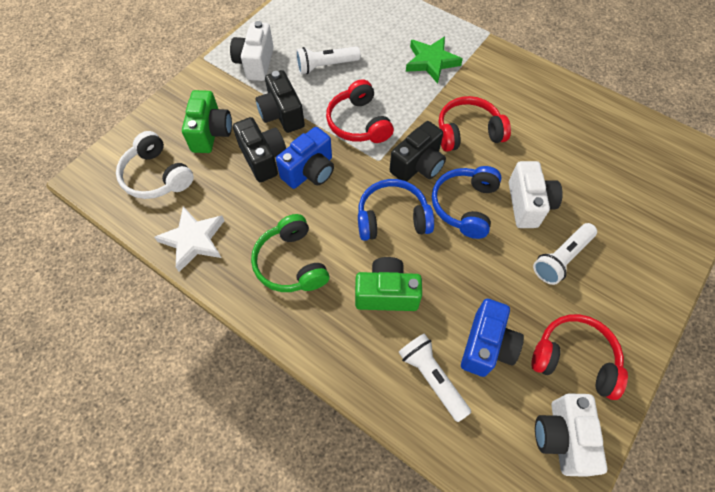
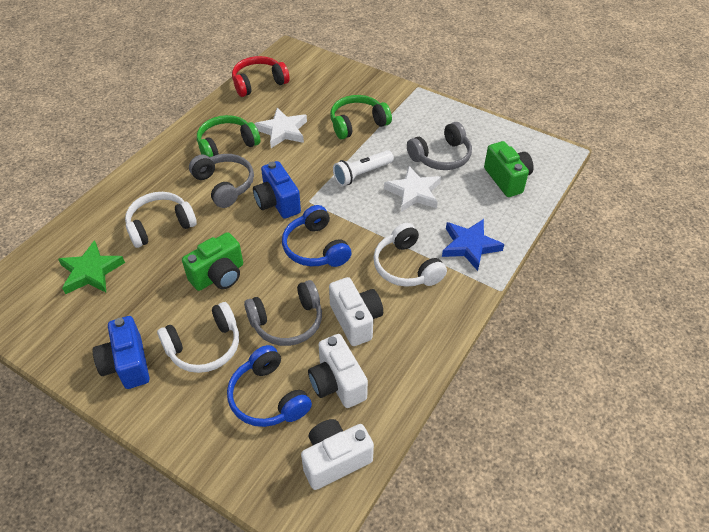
black camera: 3 -> 0
blue star: 0 -> 1
green headphones: 1 -> 2
grey headphones: 0 -> 3
red headphones: 3 -> 1
white flashlight: 3 -> 1
white headphones: 1 -> 3
white star: 1 -> 2

